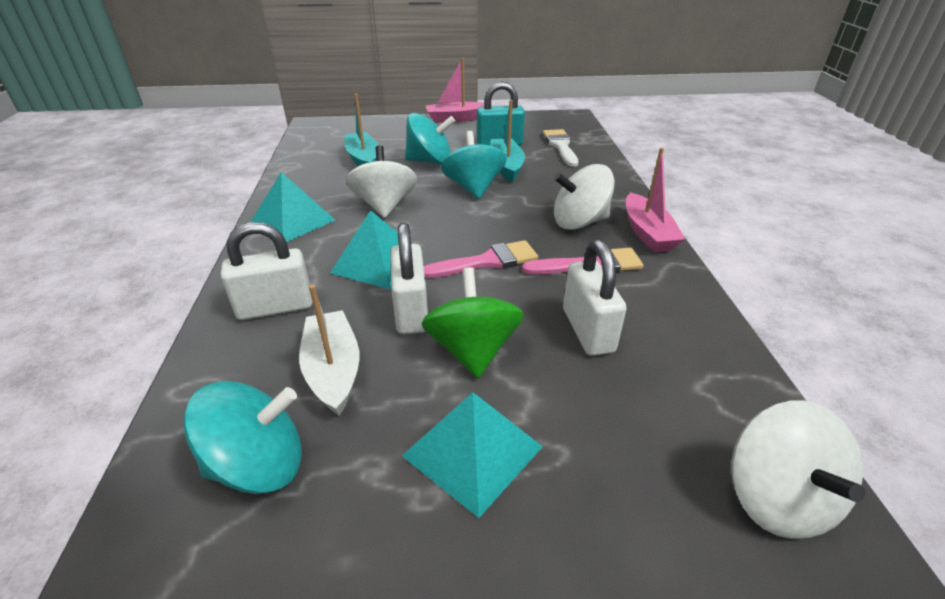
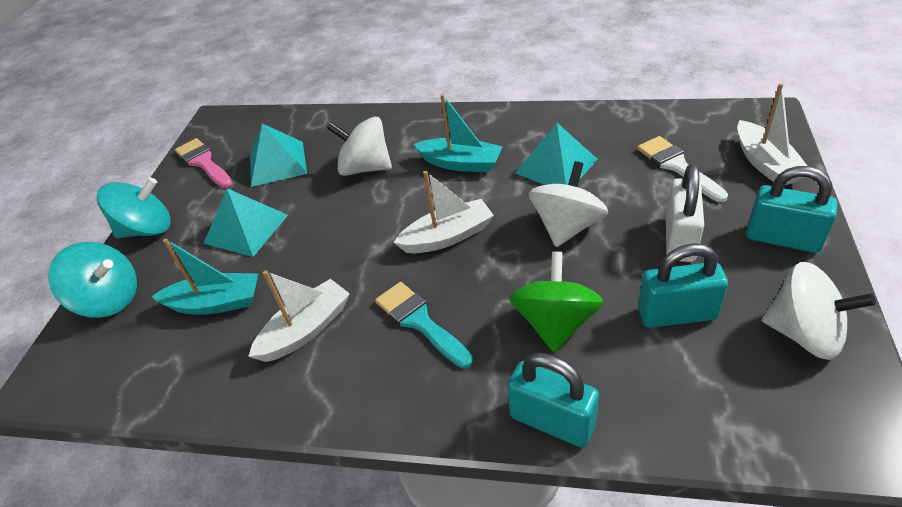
pink boat: 2 -> 0
pink brush: 2 -> 1
turquoise brush: 0 -> 1
turquoise padlock: 1 -> 3
turquoise spinning top: 3 -> 2
white boat: 1 -> 3
white padlock: 3 -> 1

